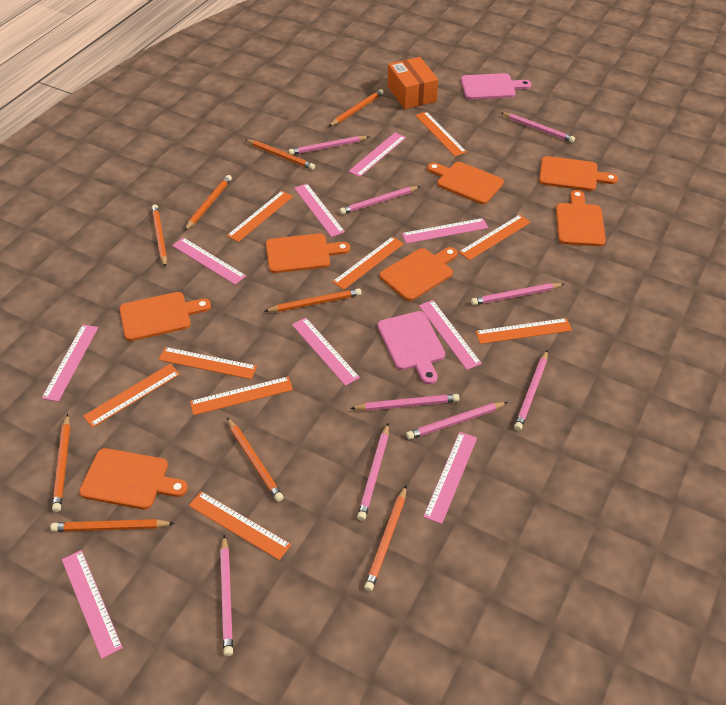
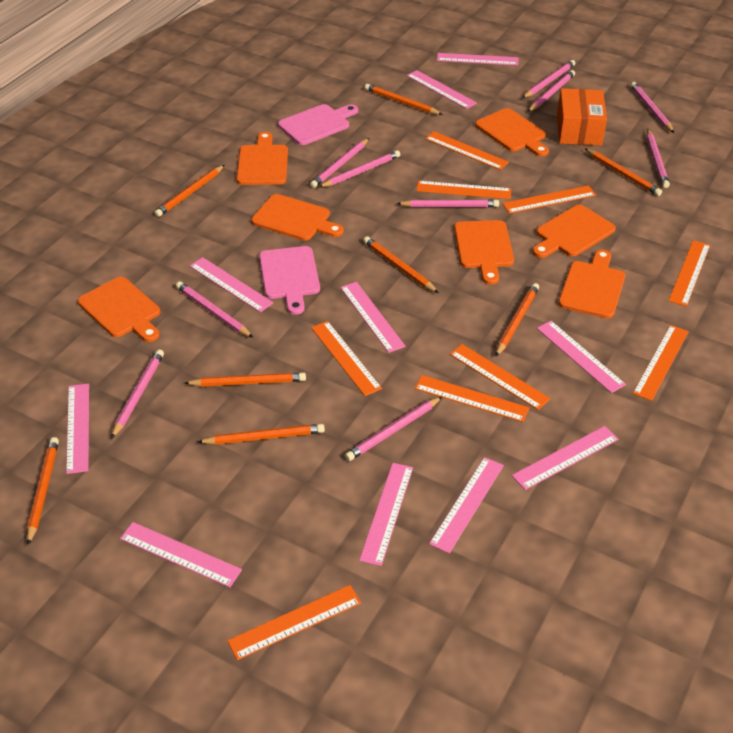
orange pencil: 9 -> 8
pink pencil: 9 -> 10
pink ruler: 9 -> 10

